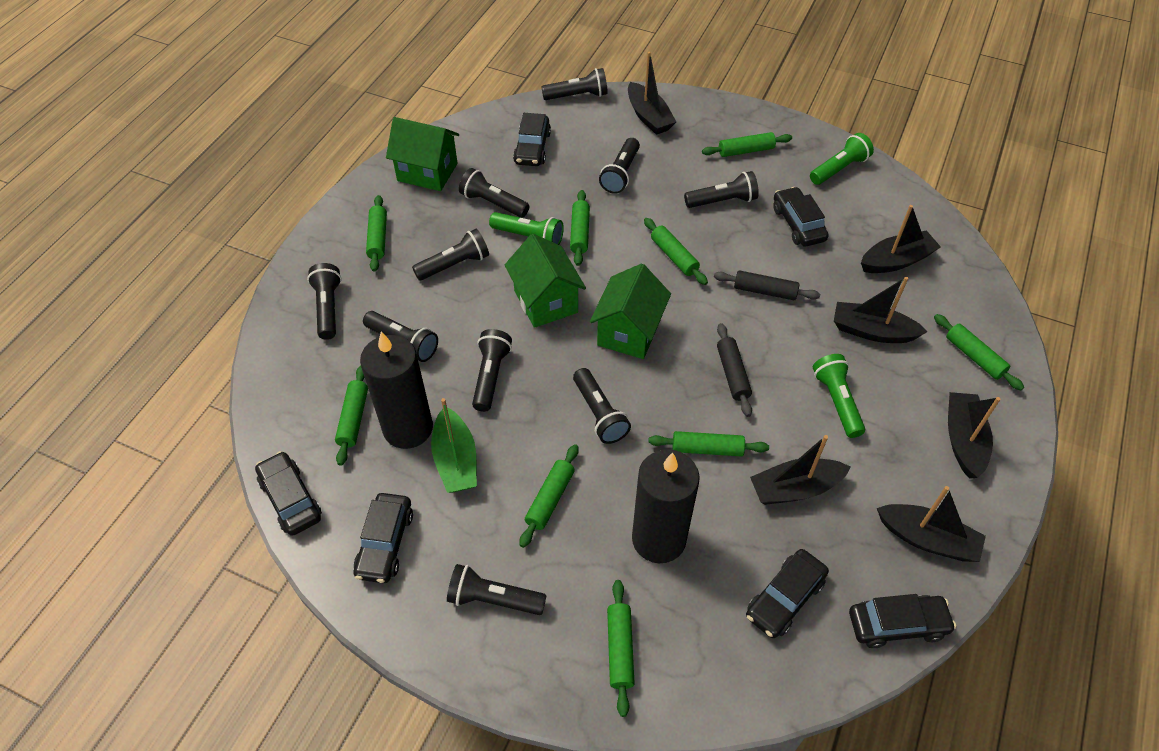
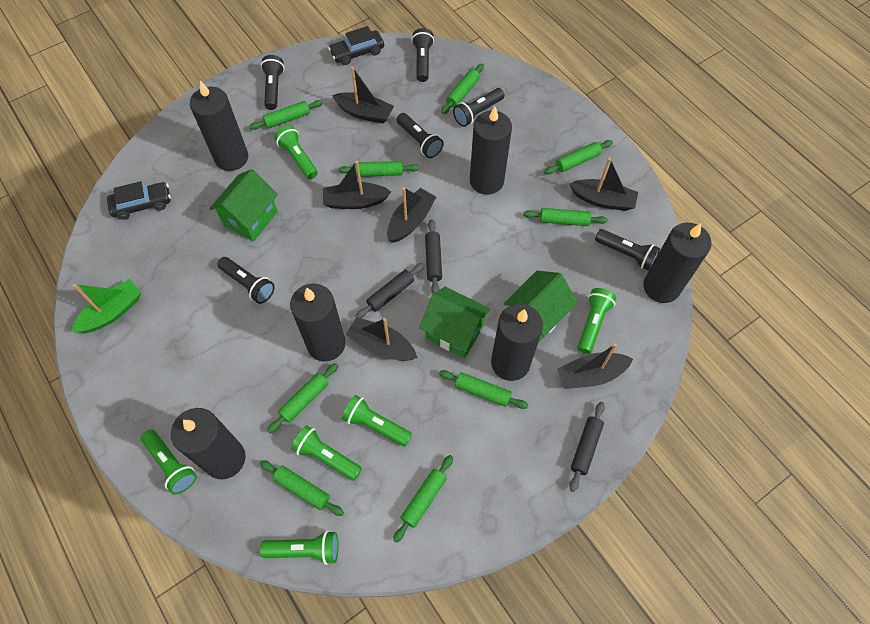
black candle: 2 -> 6
black car: 6 -> 2
black flashlight: 10 -> 6
black rolling pin: 2 -> 3
green flashlight: 3 -> 6

